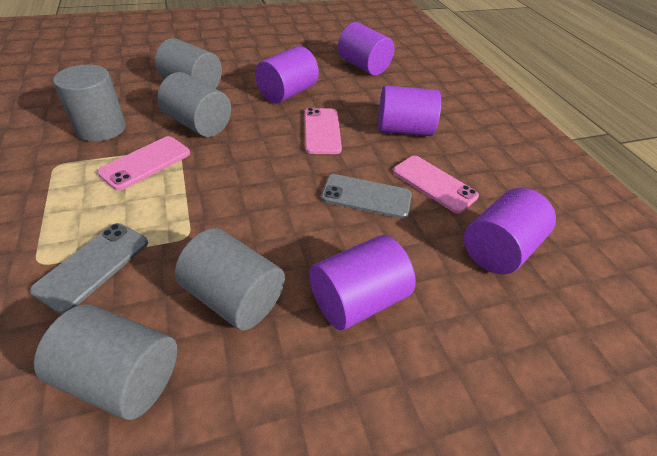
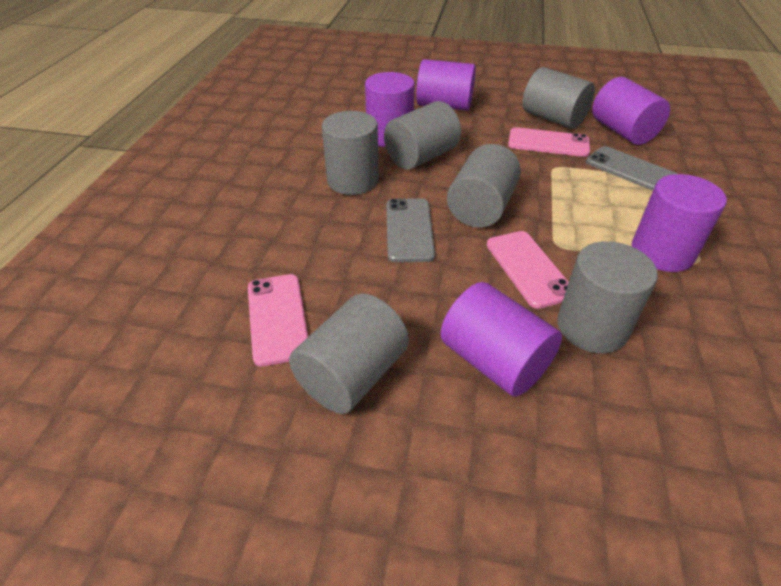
grey cylinder: 5 -> 6

